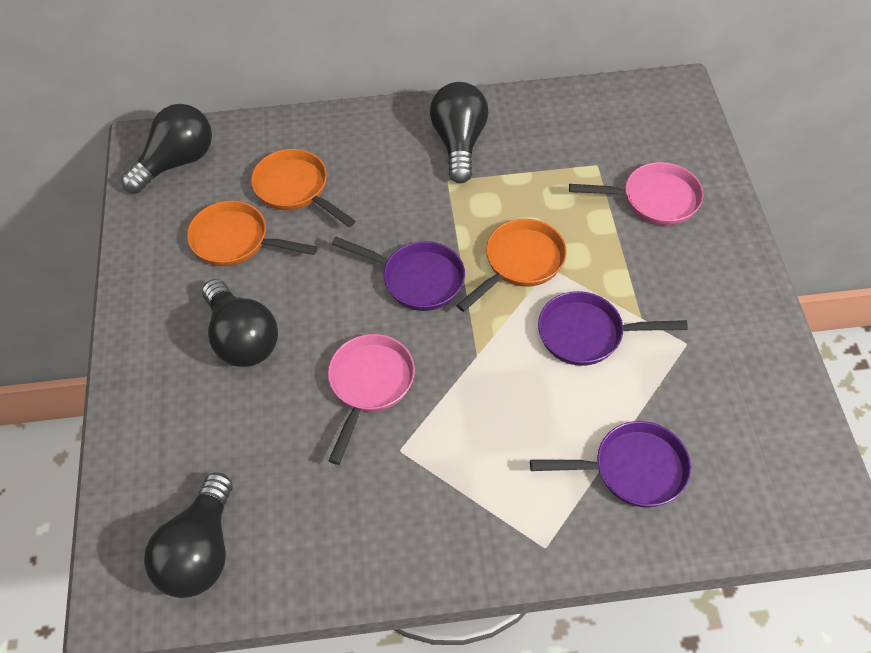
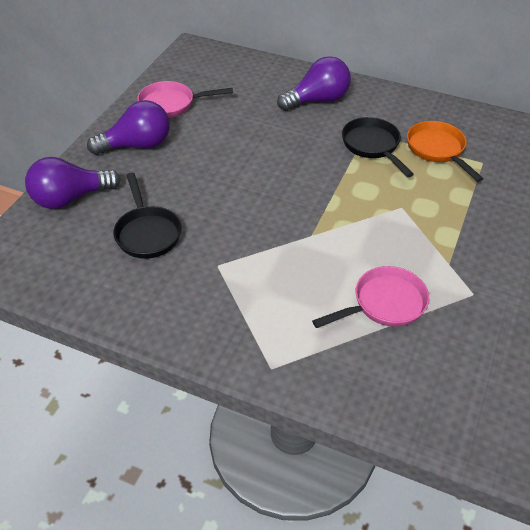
black light bulb: 4 -> 0
black pan: 0 -> 2
orange pan: 3 -> 1
purple light bulb: 0 -> 3
purple pan: 3 -> 0

